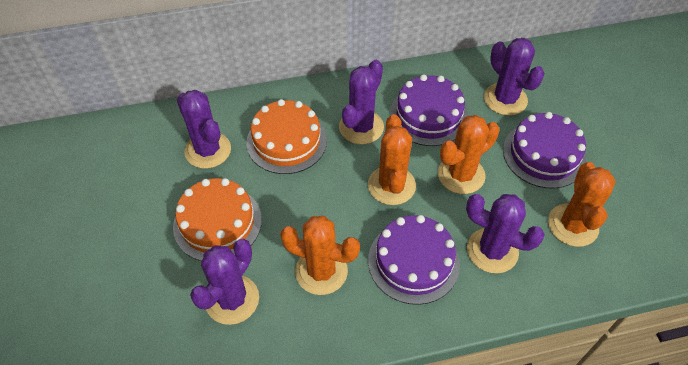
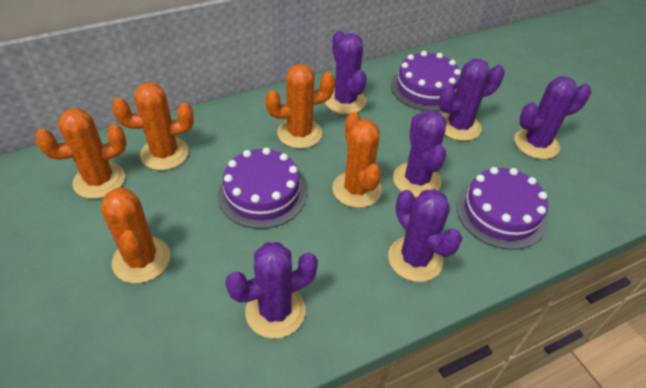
orange cactus: 4 -> 5
orange cake: 2 -> 0
purple cactus: 5 -> 6

